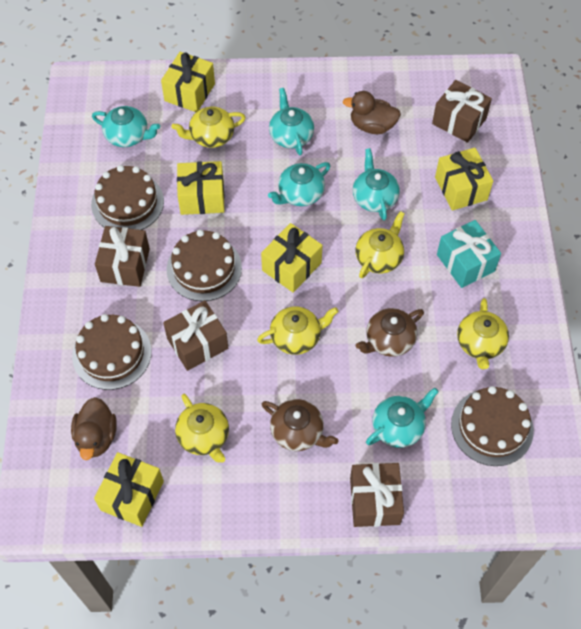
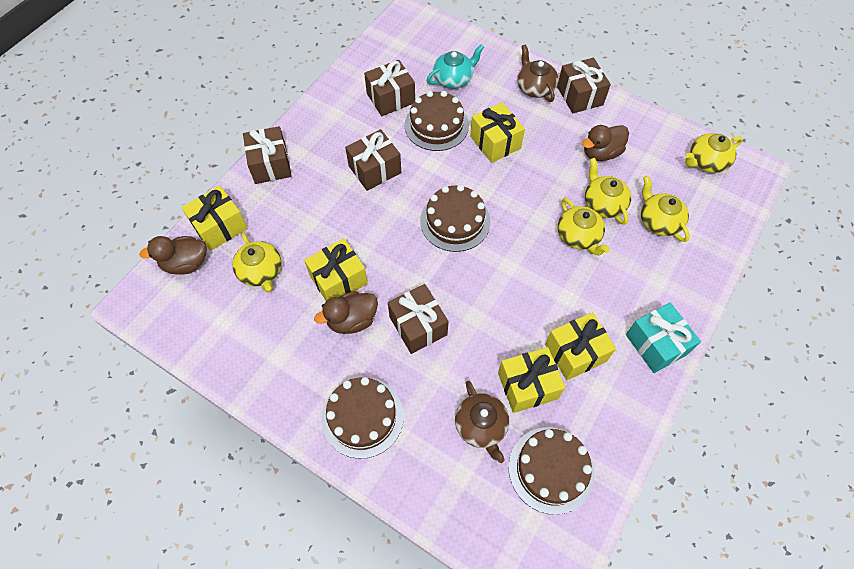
brown duck: 2 -> 3
brown gift: 4 -> 5
turquoise teapot: 5 -> 1

